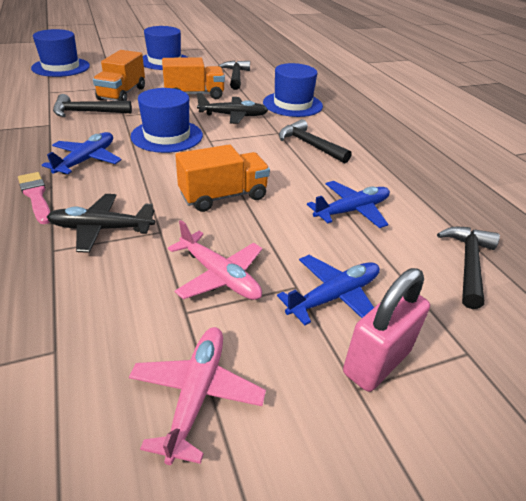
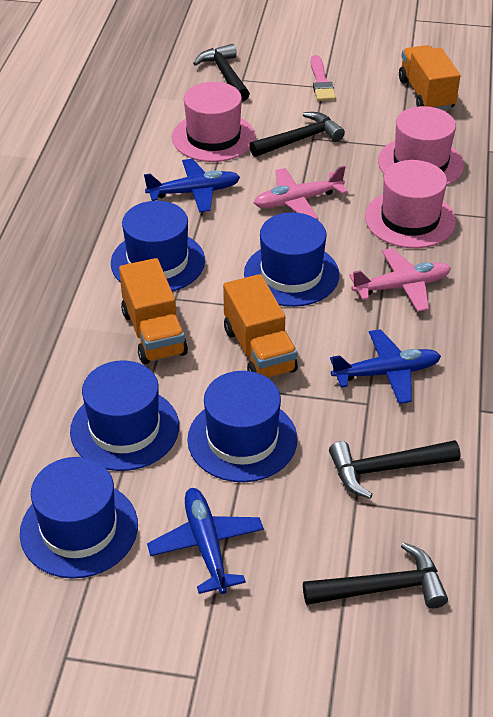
black plane: 2 -> 0
blue hat: 4 -> 5
pink hat: 0 -> 3
pink padlock: 1 -> 0

